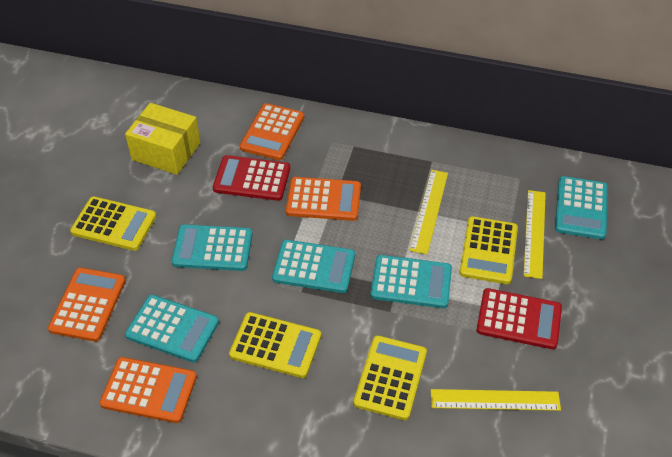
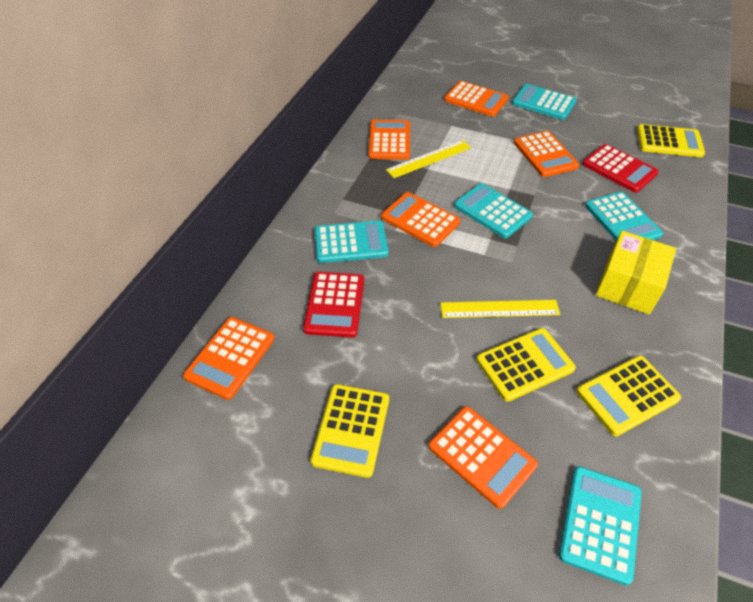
orange calculator: 4 -> 6
yellow ruler: 3 -> 2

